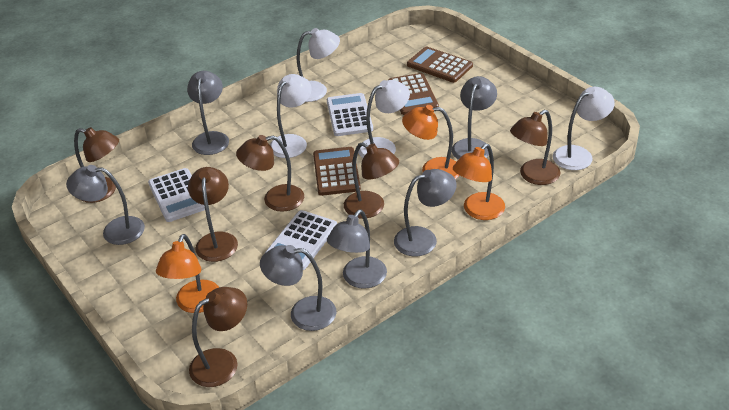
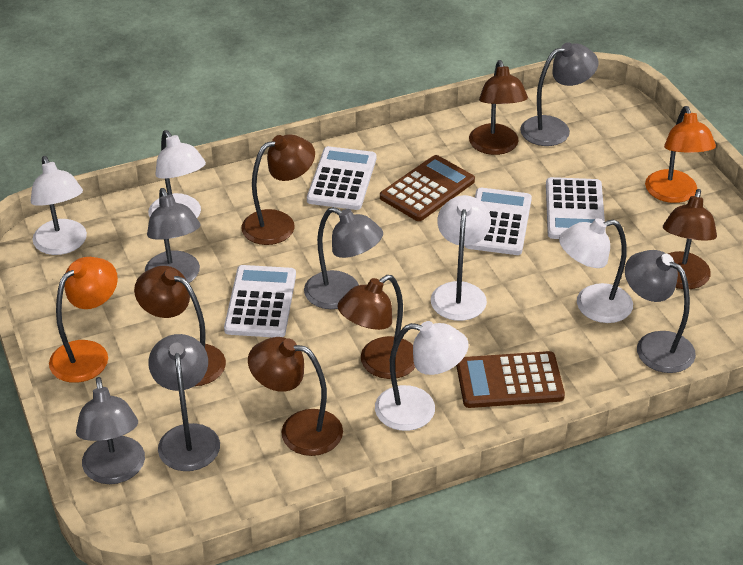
brown calculator: 3 -> 2
orange lamp: 3 -> 2
white calculator: 3 -> 4
white lamp: 4 -> 5

